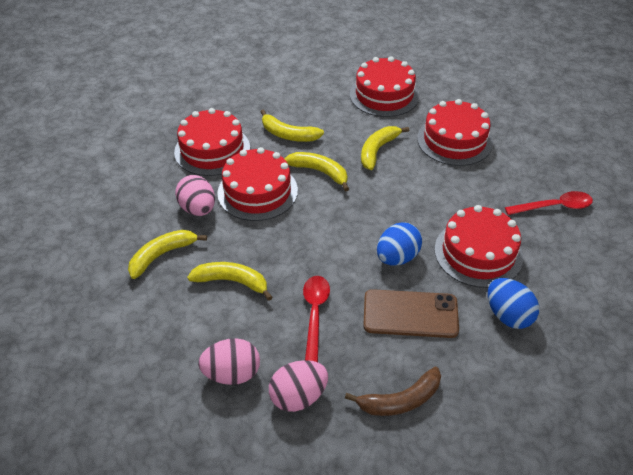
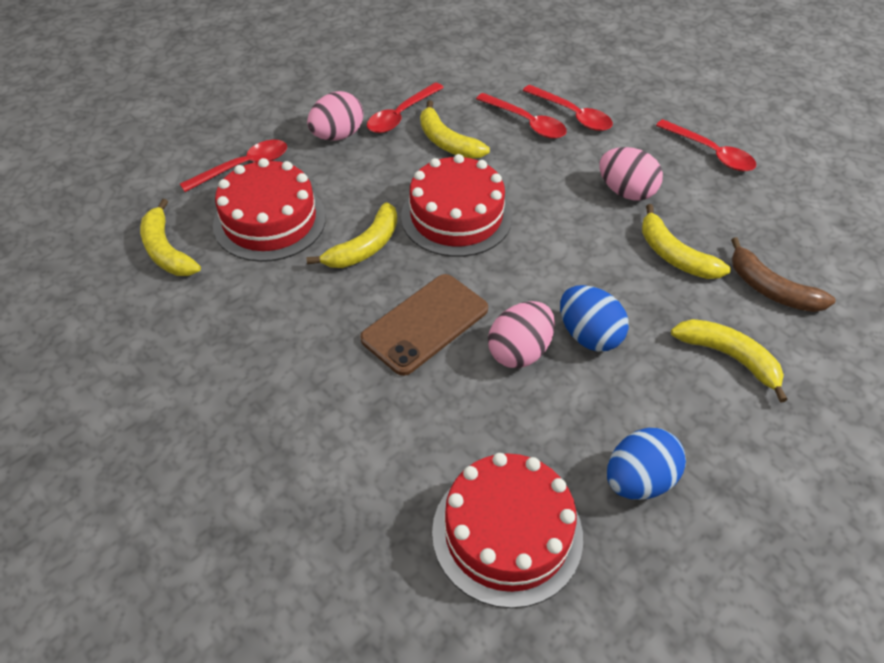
red cake: 5 -> 3
red spoon: 2 -> 5

